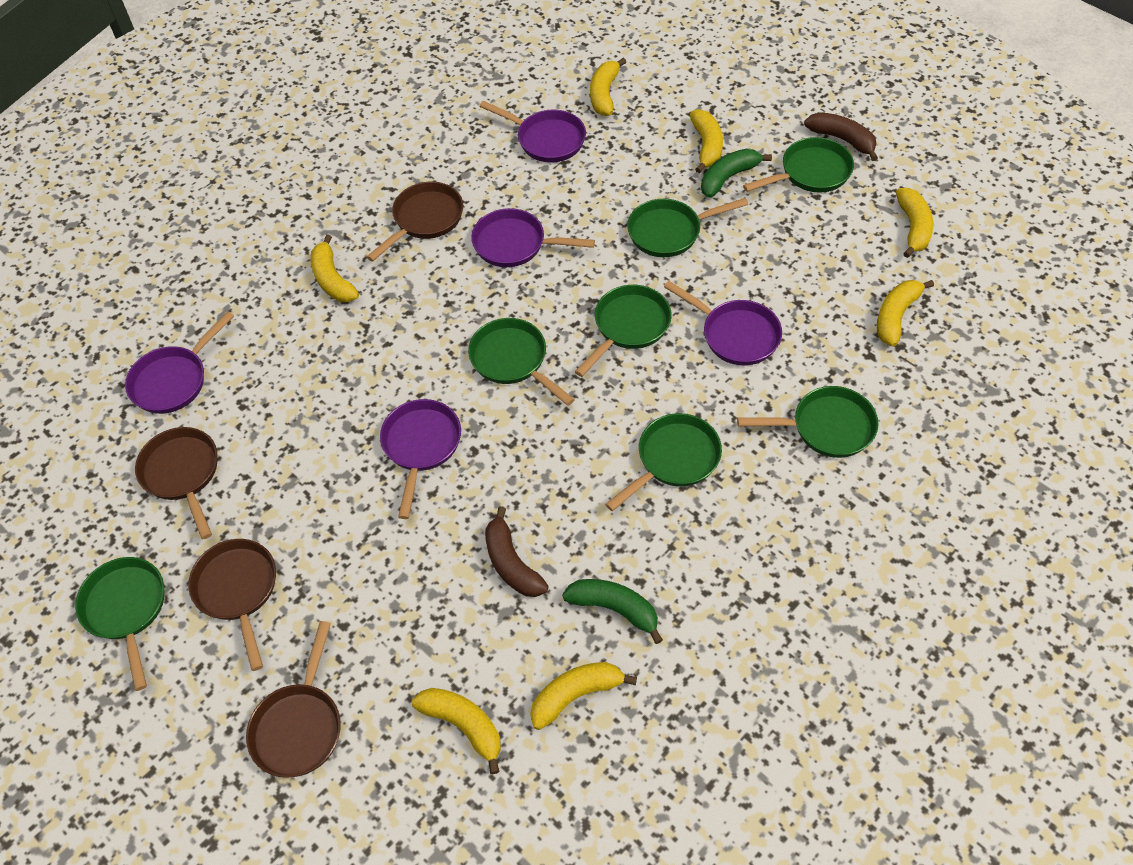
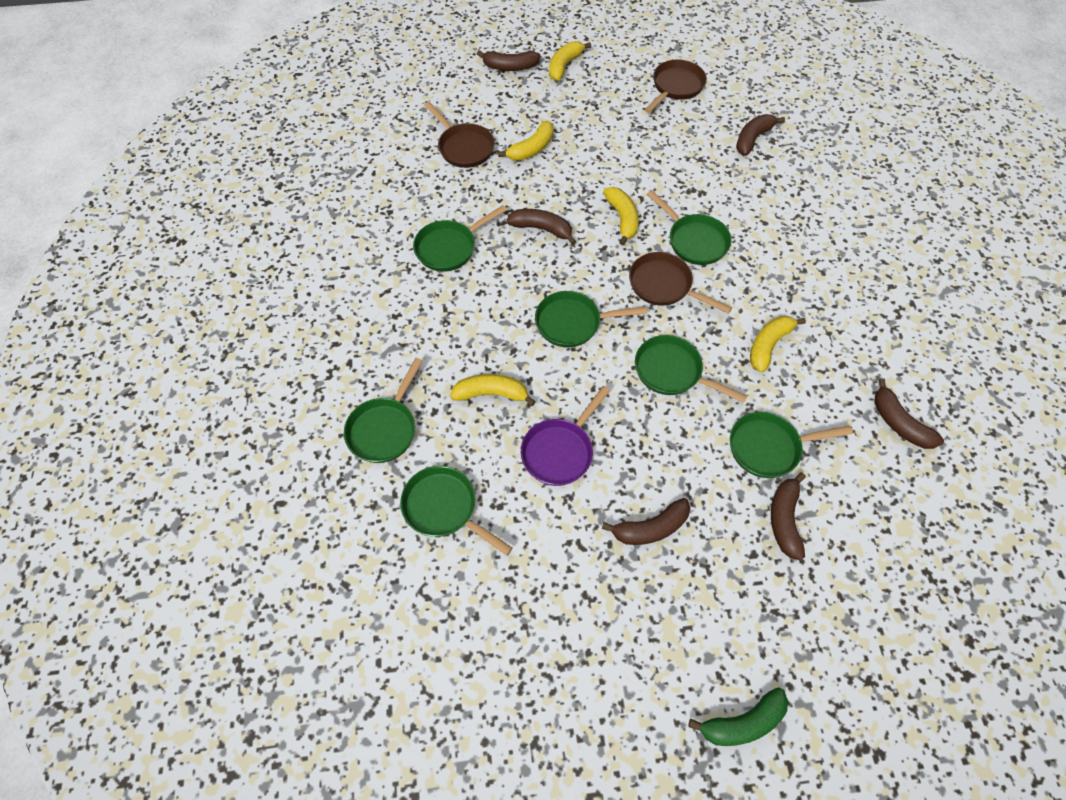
brown banana: 2 -> 6
brown pan: 4 -> 3
green banana: 2 -> 1
purple pan: 5 -> 1
yellow banana: 7 -> 5

